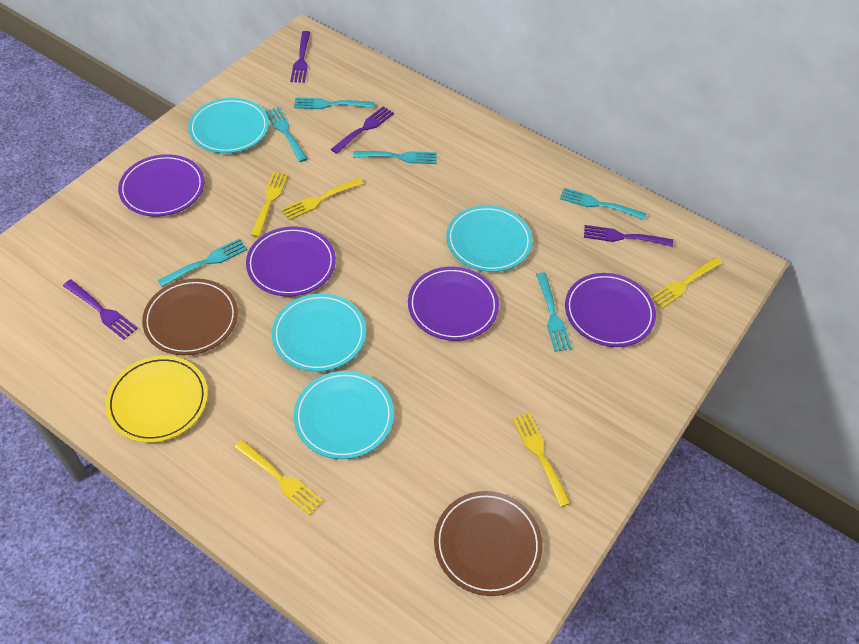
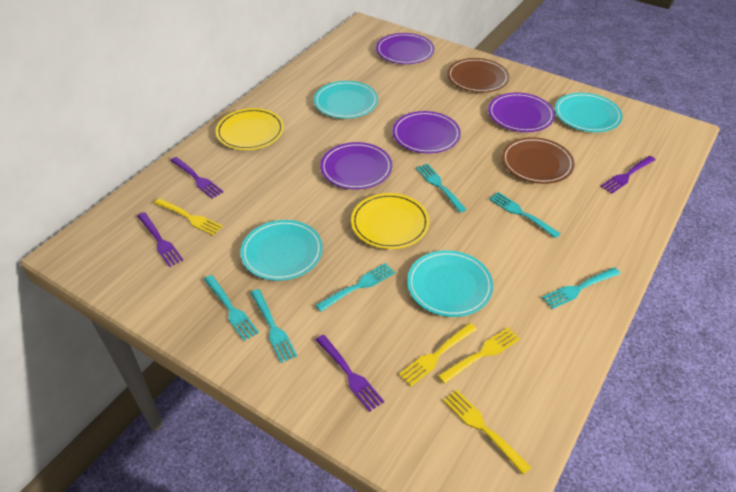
yellow fork: 5 -> 4
yellow plate: 1 -> 2

